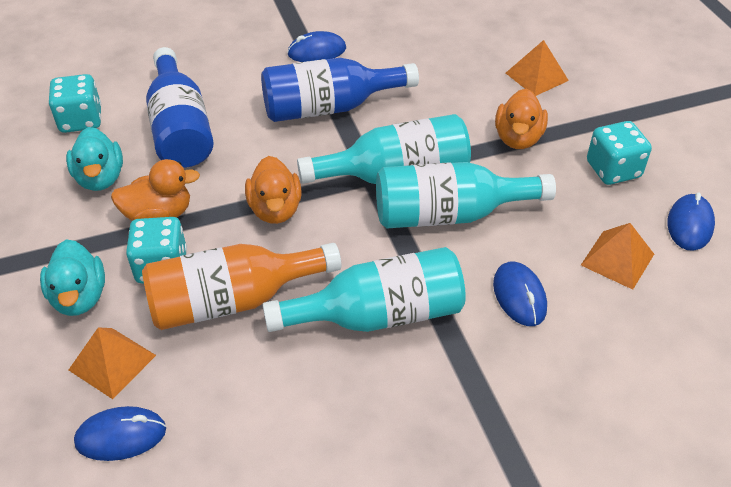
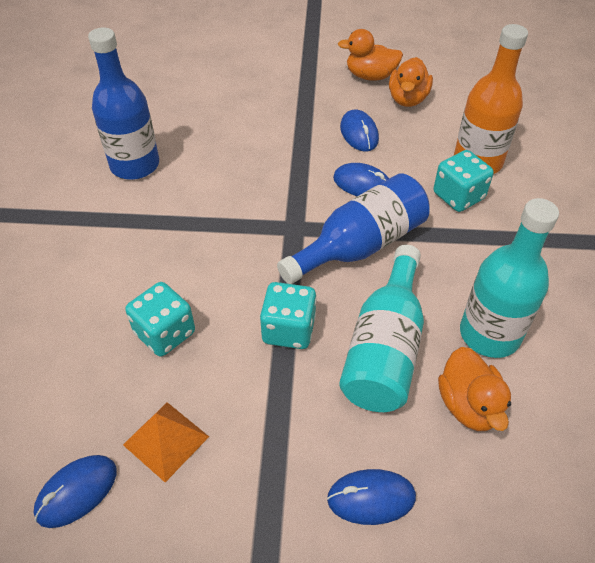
orange pyramid: 3 -> 1
turquoise bottle: 3 -> 2
turquoise duck: 2 -> 0

